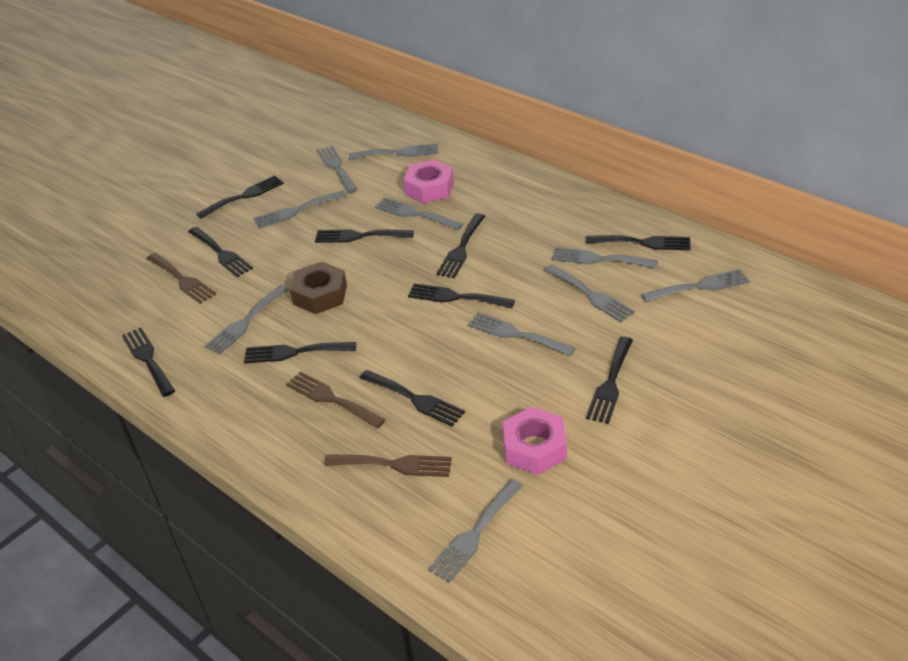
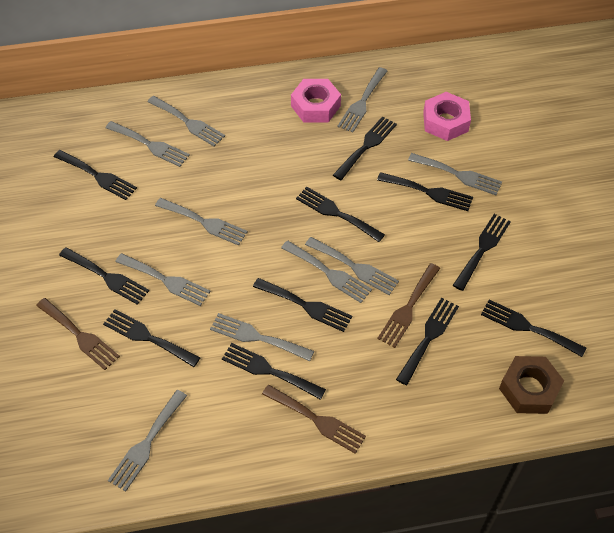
black fork: 10 -> 11

